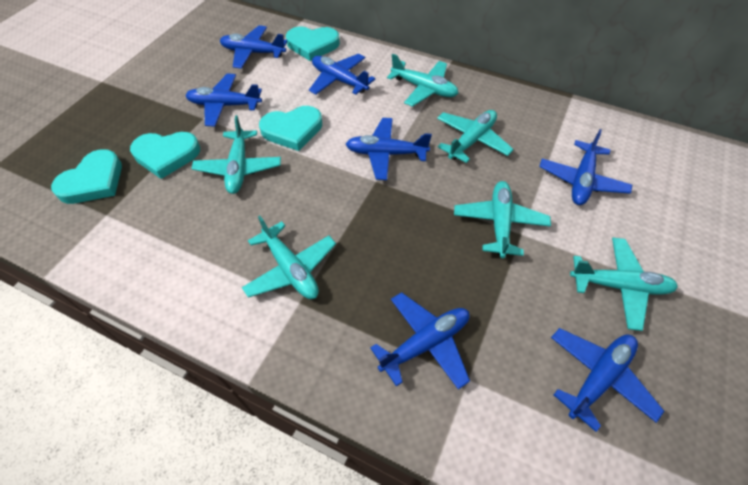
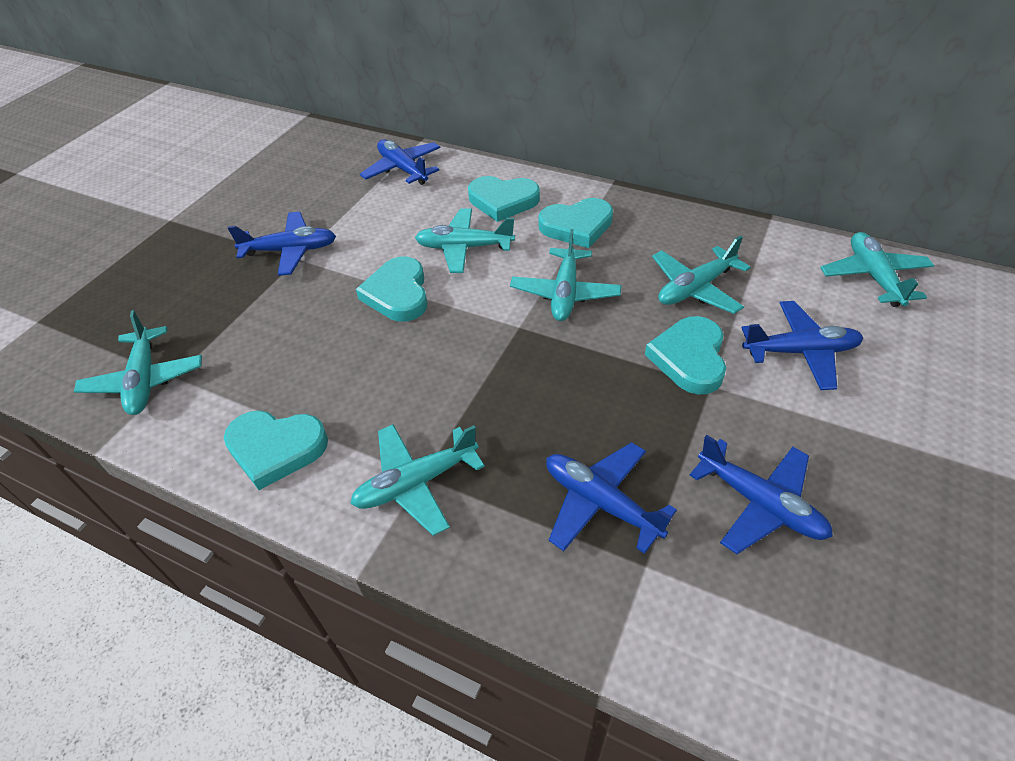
blue plane: 7 -> 5
turquoise heart: 4 -> 5

